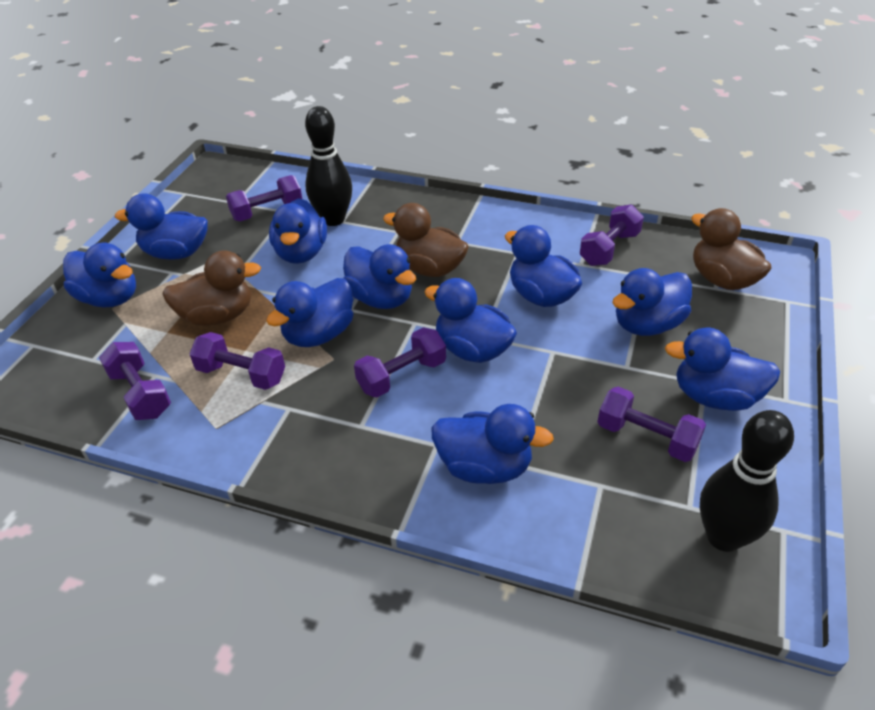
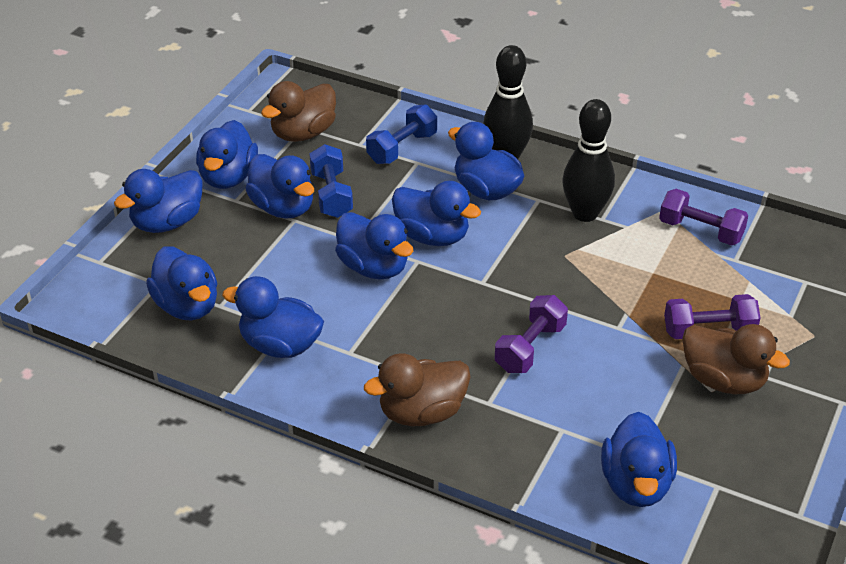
blue duck: 10 -> 9
blue dumbbell: 0 -> 2
purple dumbbell: 6 -> 3

